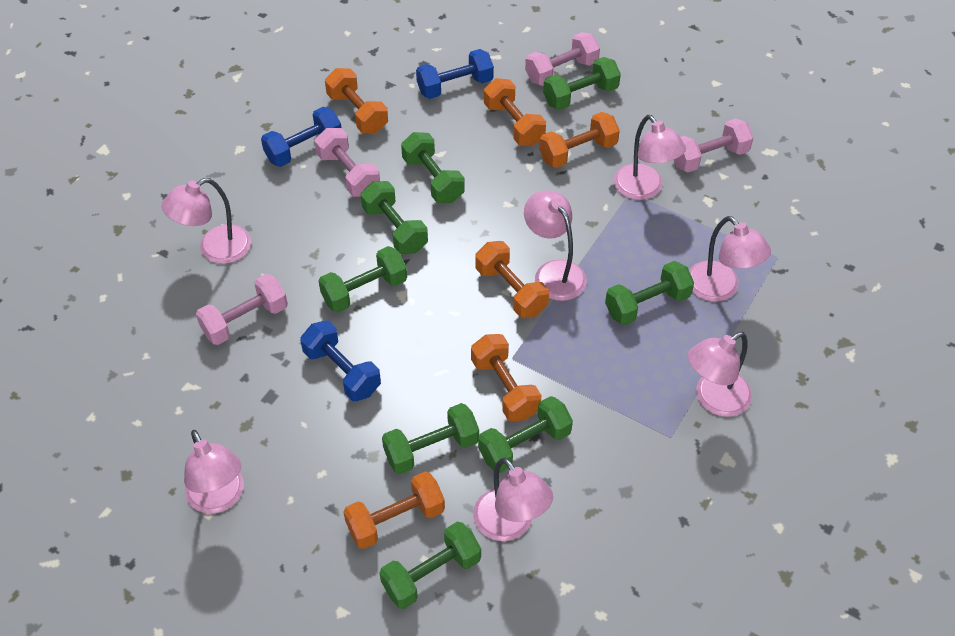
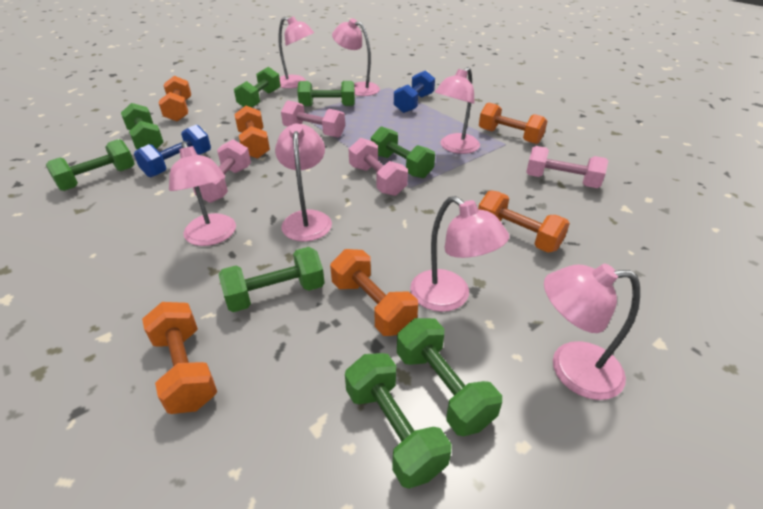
blue dumbbell: 3 -> 2

